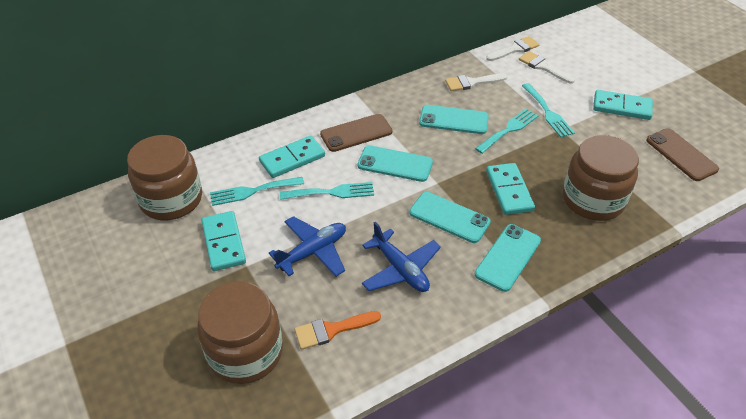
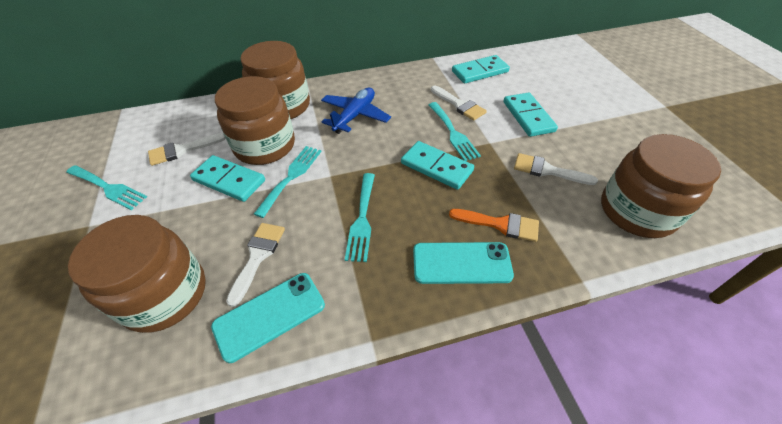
blue plane: 2 -> 1
brown jar: 3 -> 4
brown phone: 2 -> 0
turquoise phone: 4 -> 2
white brush: 3 -> 4

